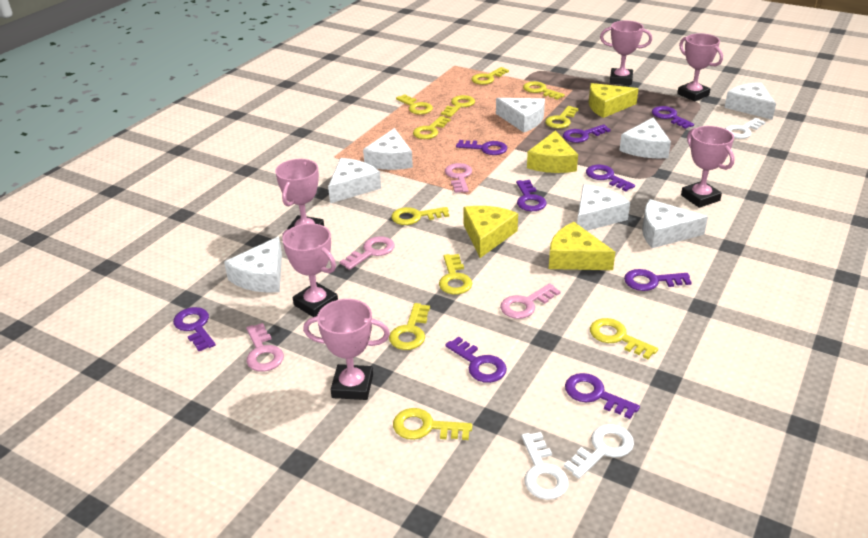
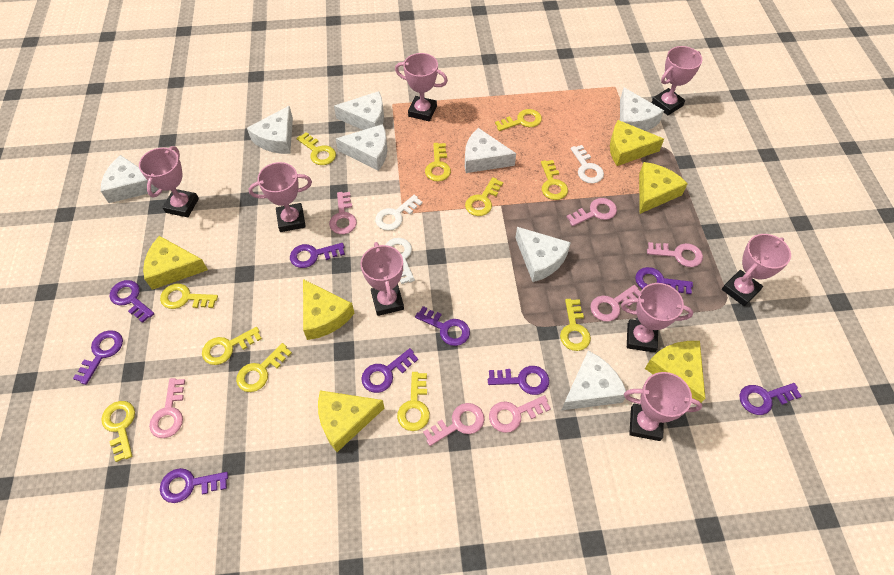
pink key: 4 -> 7
pink trophy: 6 -> 8
yellow cheese: 4 -> 6

